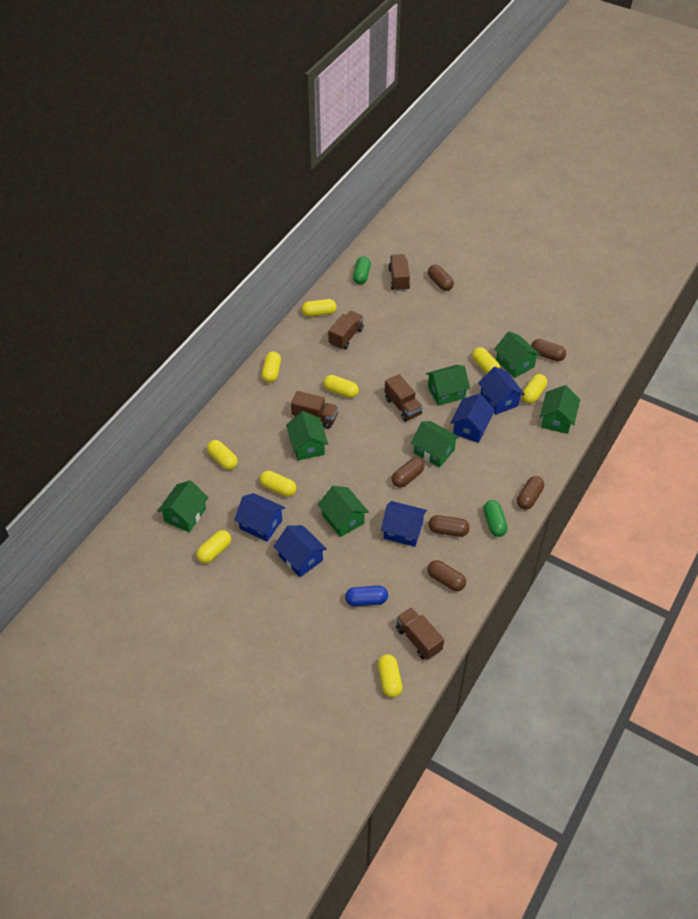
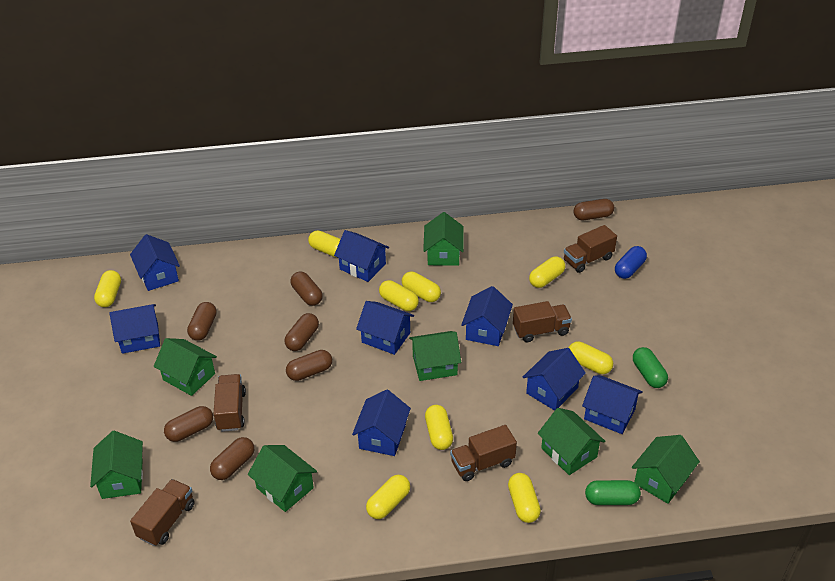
blue house: 5 -> 8
brown capsule: 6 -> 7

